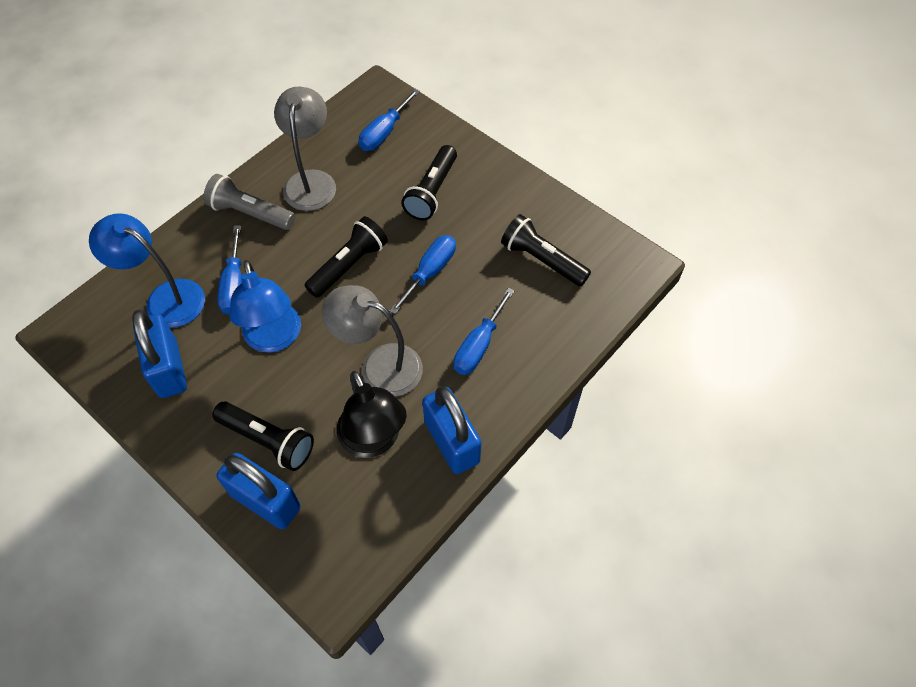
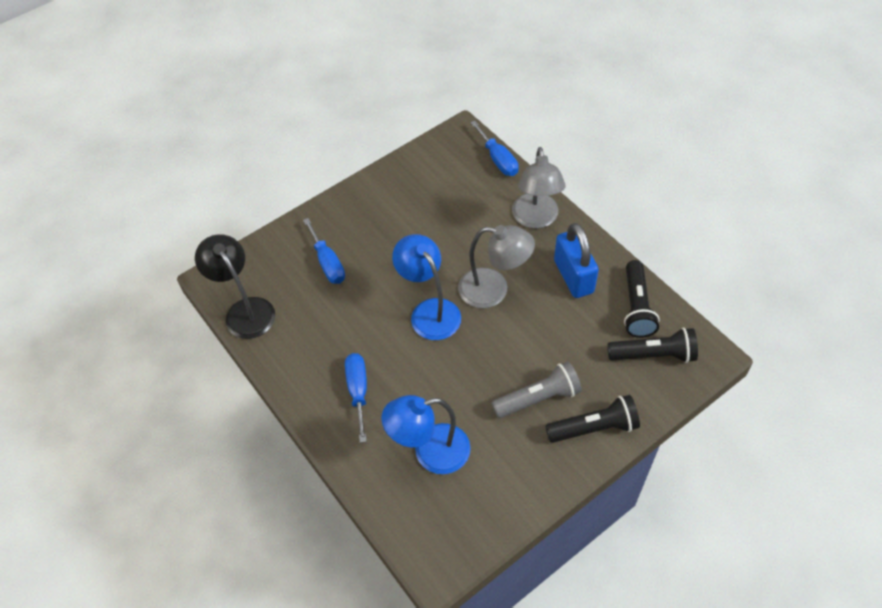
black flashlight: 4 -> 3
blue padlock: 3 -> 1
blue screwdriver: 4 -> 3

